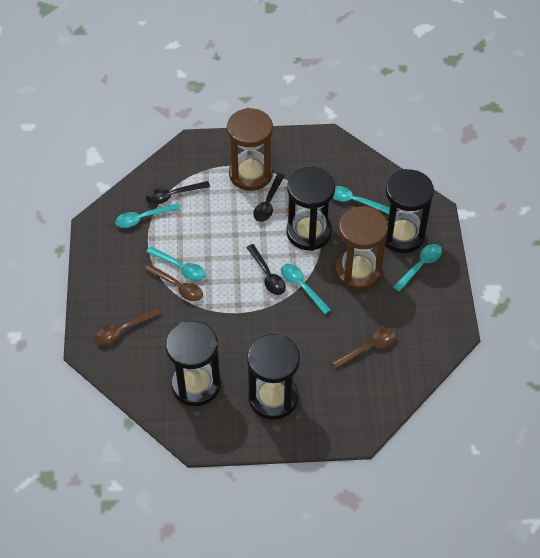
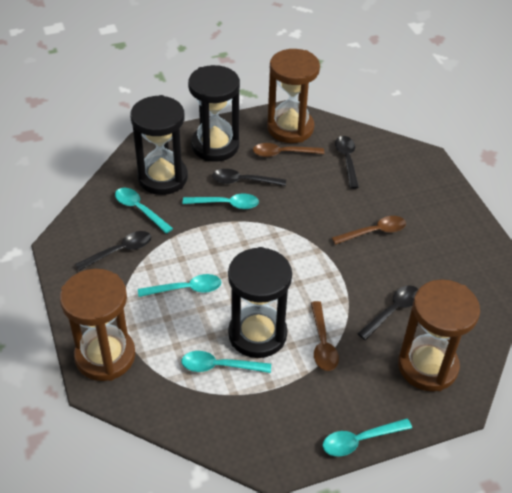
black hourglass: 4 -> 3
black spoon: 3 -> 4
brown hourglass: 2 -> 3

